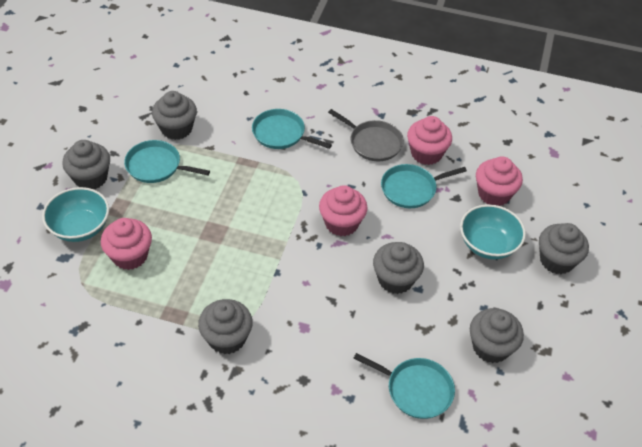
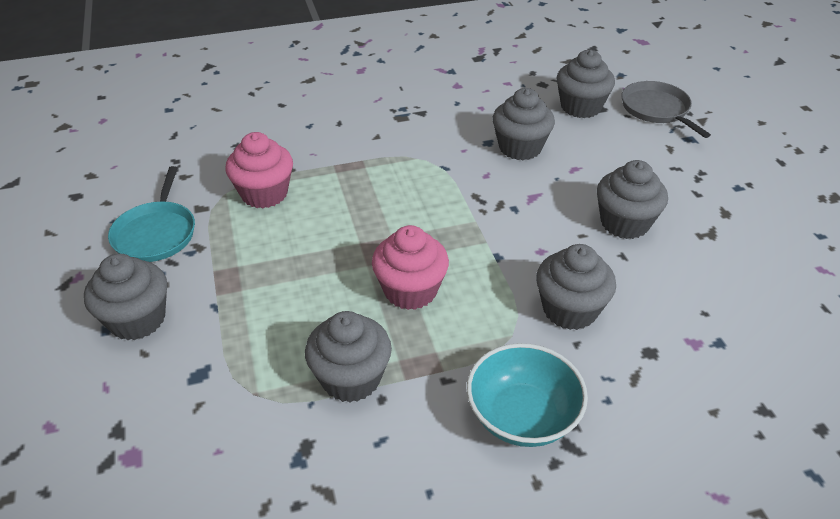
pink cupcake: 4 -> 2
turquoise bowl: 2 -> 1
turquoise pan: 4 -> 1

